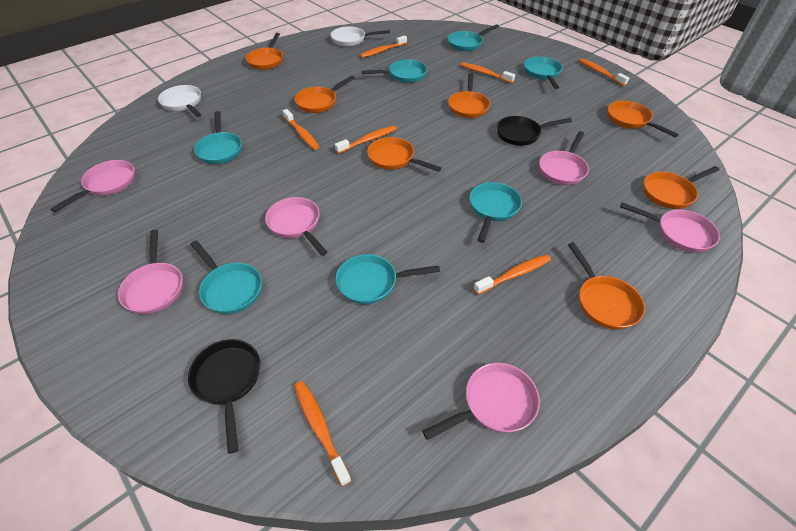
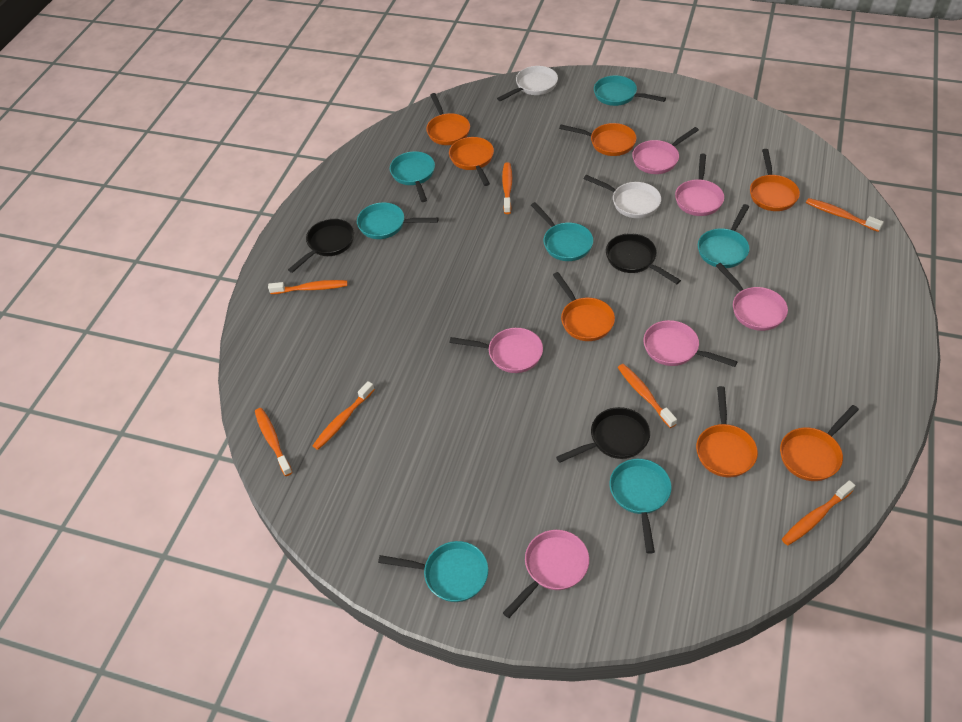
black pan: 2 -> 3

